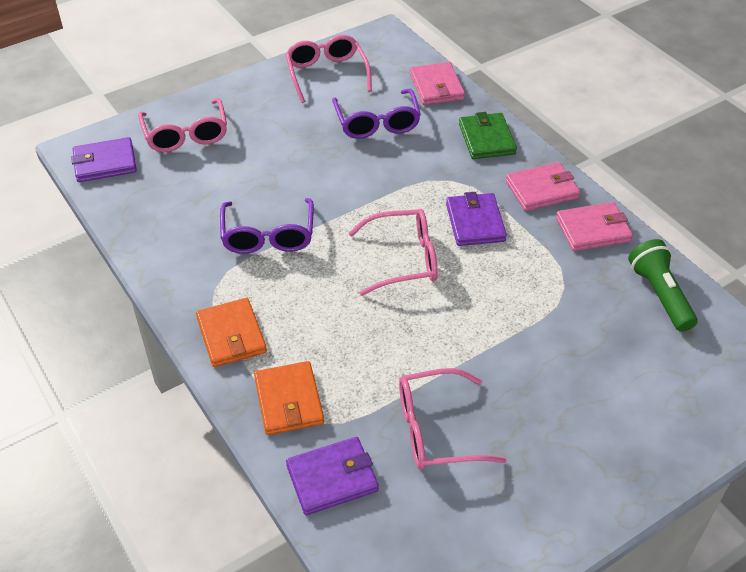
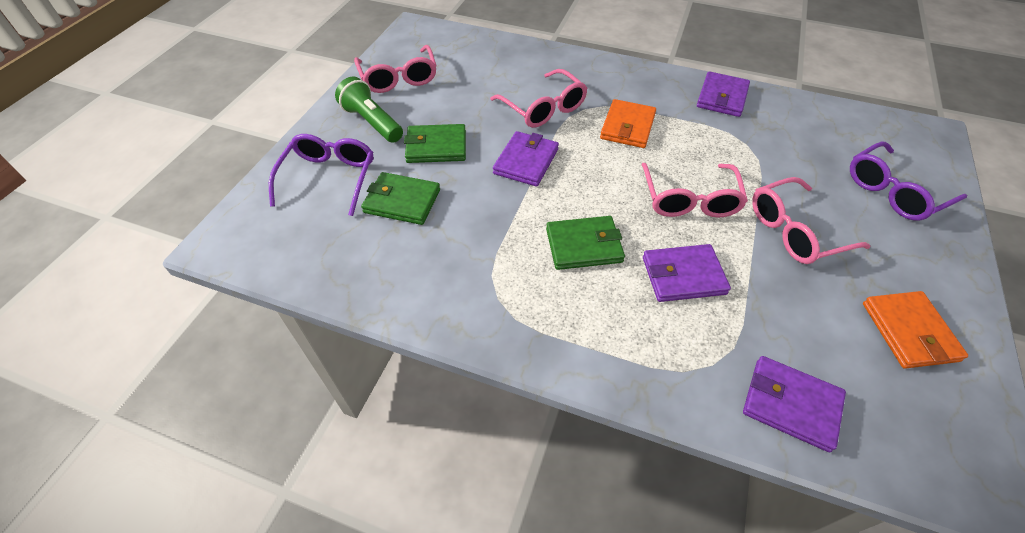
green wallet: 1 -> 3
pink wallet: 3 -> 0
purple wallet: 3 -> 4

